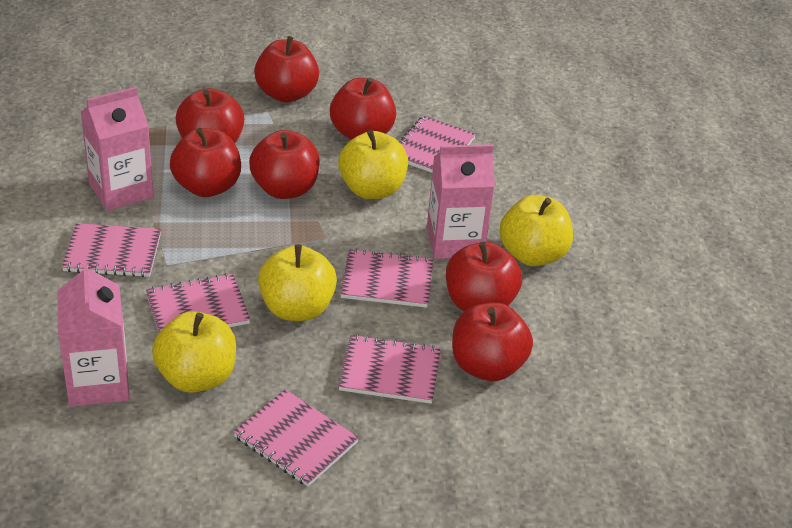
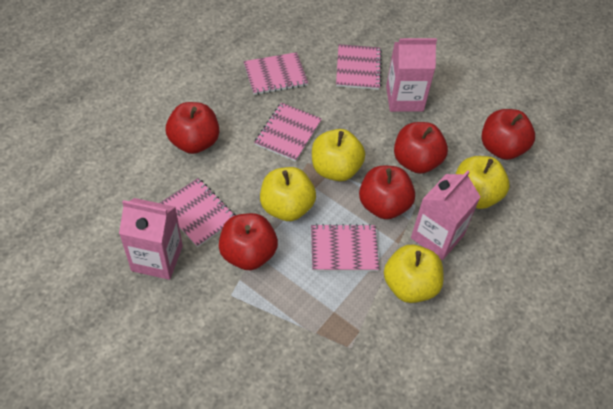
pink notebook: 6 -> 5
red apple: 7 -> 5

